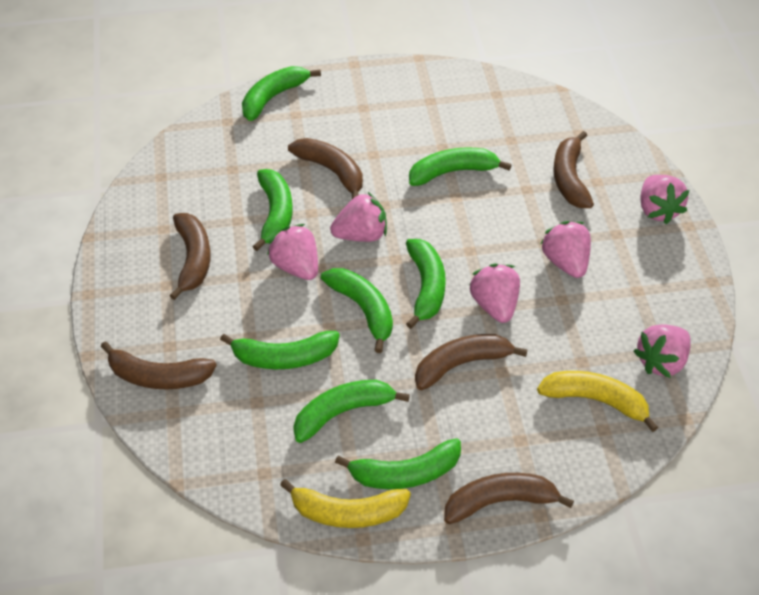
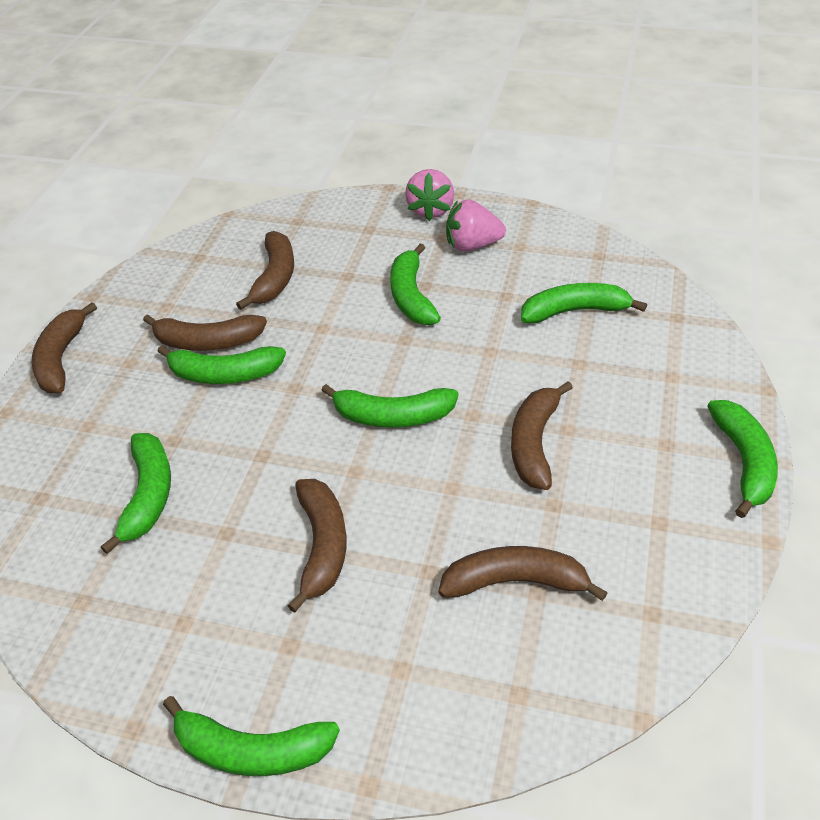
green banana: 8 -> 7
pink strawberry: 6 -> 2
yellow banana: 2 -> 0

